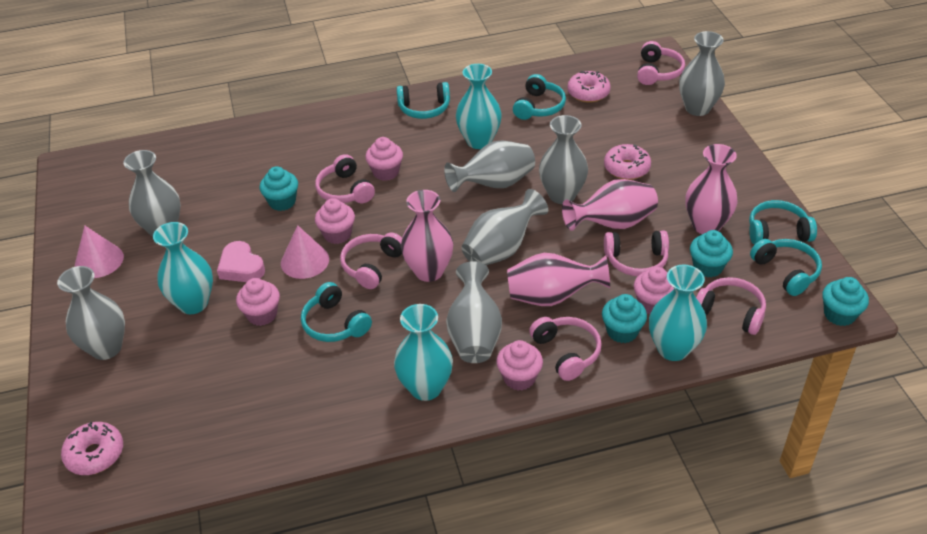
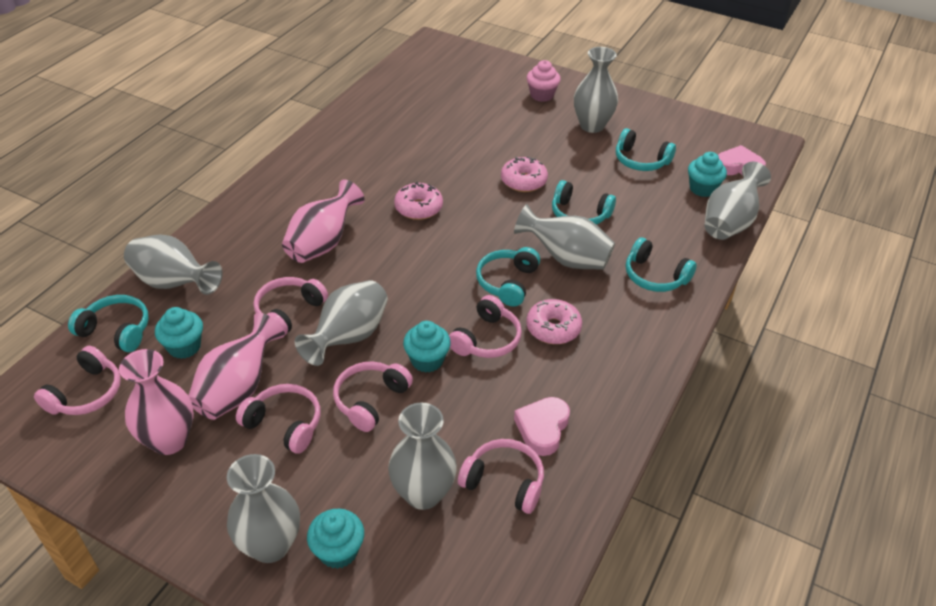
pink cone: 2 -> 0
pink cupcake: 5 -> 1
pink heart: 1 -> 2
pink vase: 4 -> 3
turquoise vase: 4 -> 0

